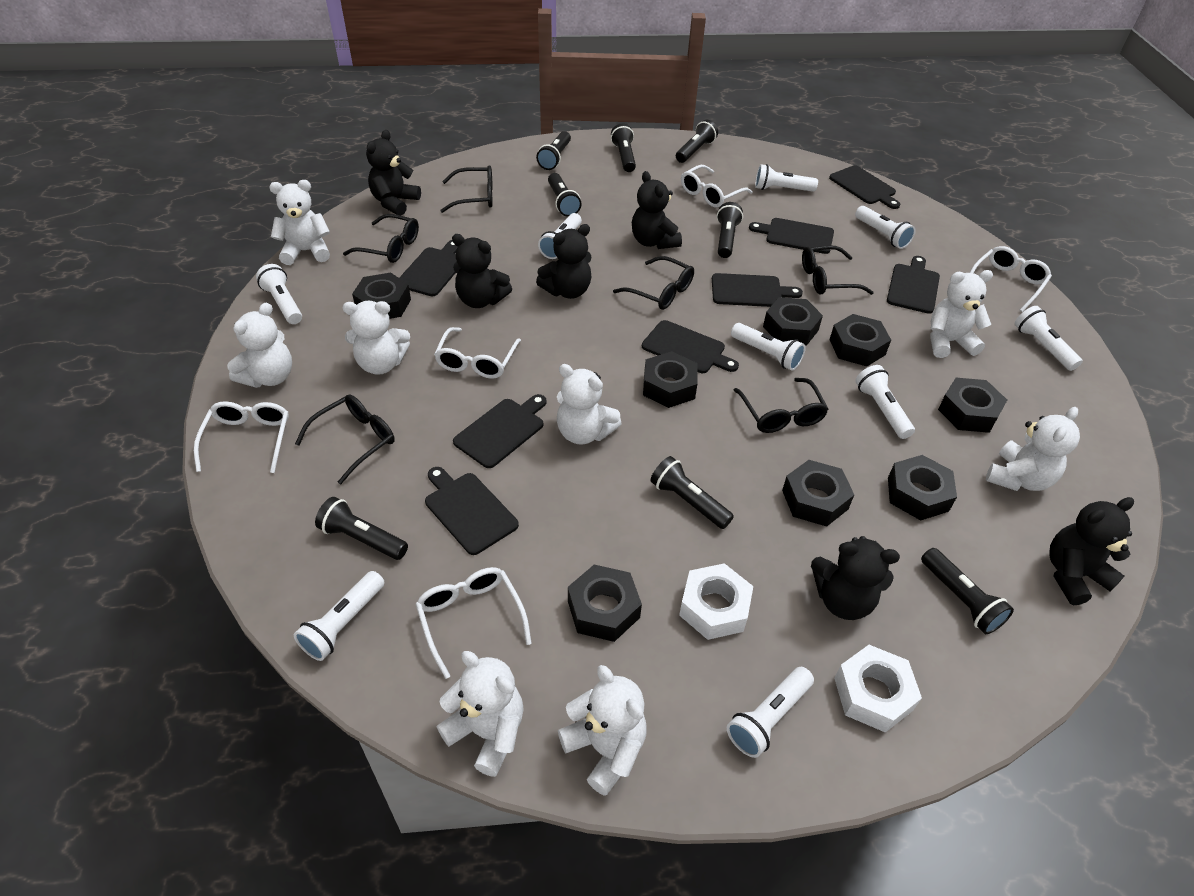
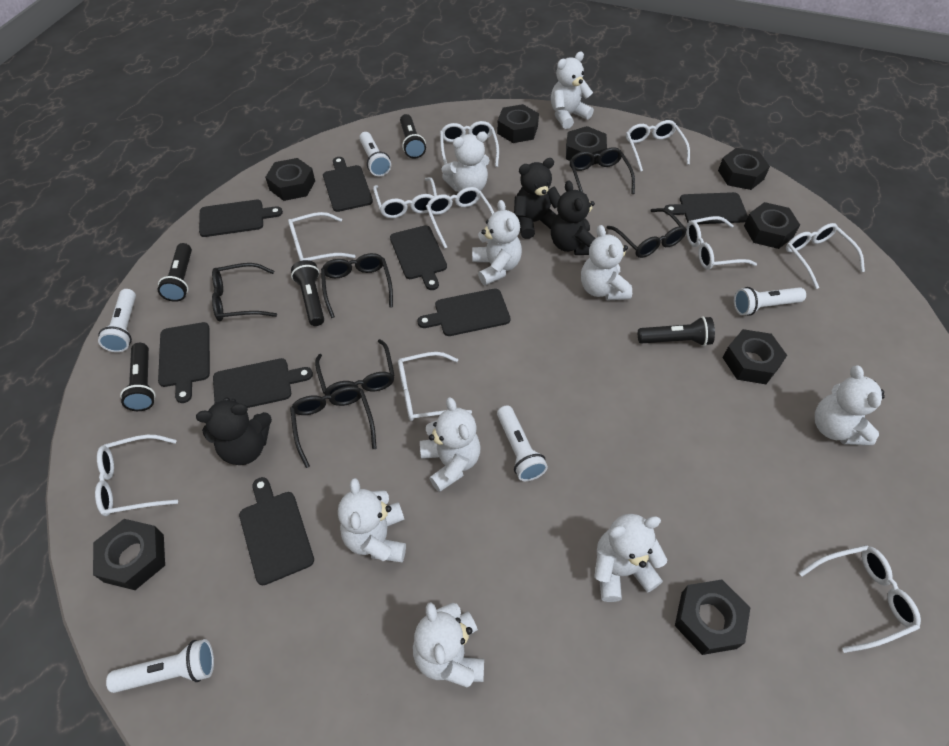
black flashlight: 8 -> 5
black teddy bear: 6 -> 3
white flashlight: 9 -> 5
white glasses: 5 -> 10
white nut: 2 -> 0
white teddy bear: 8 -> 9

